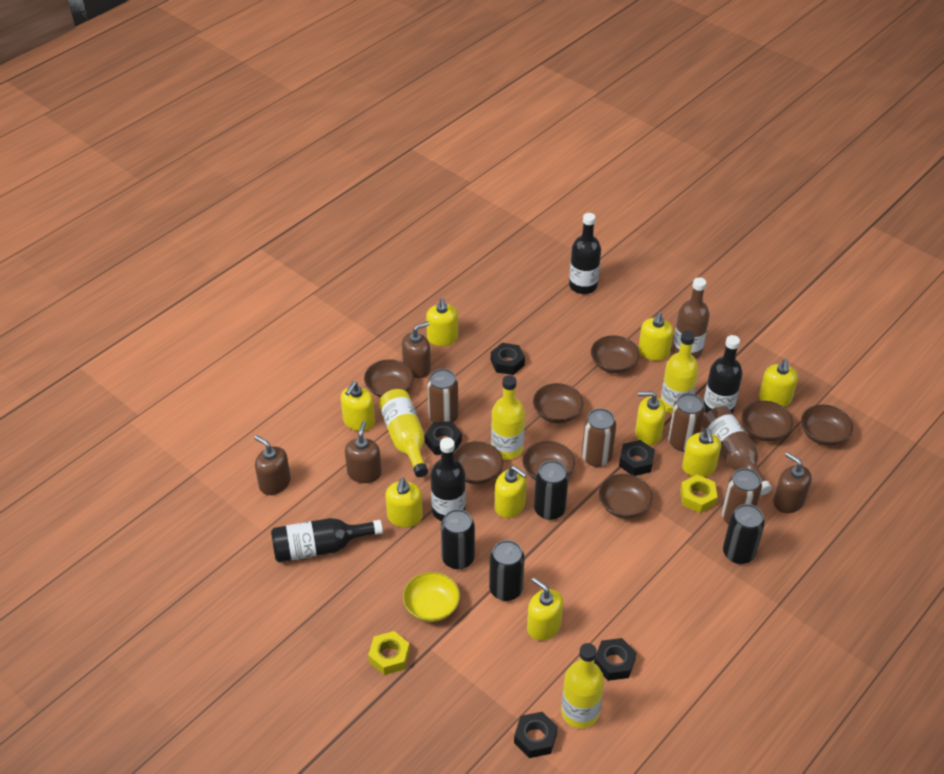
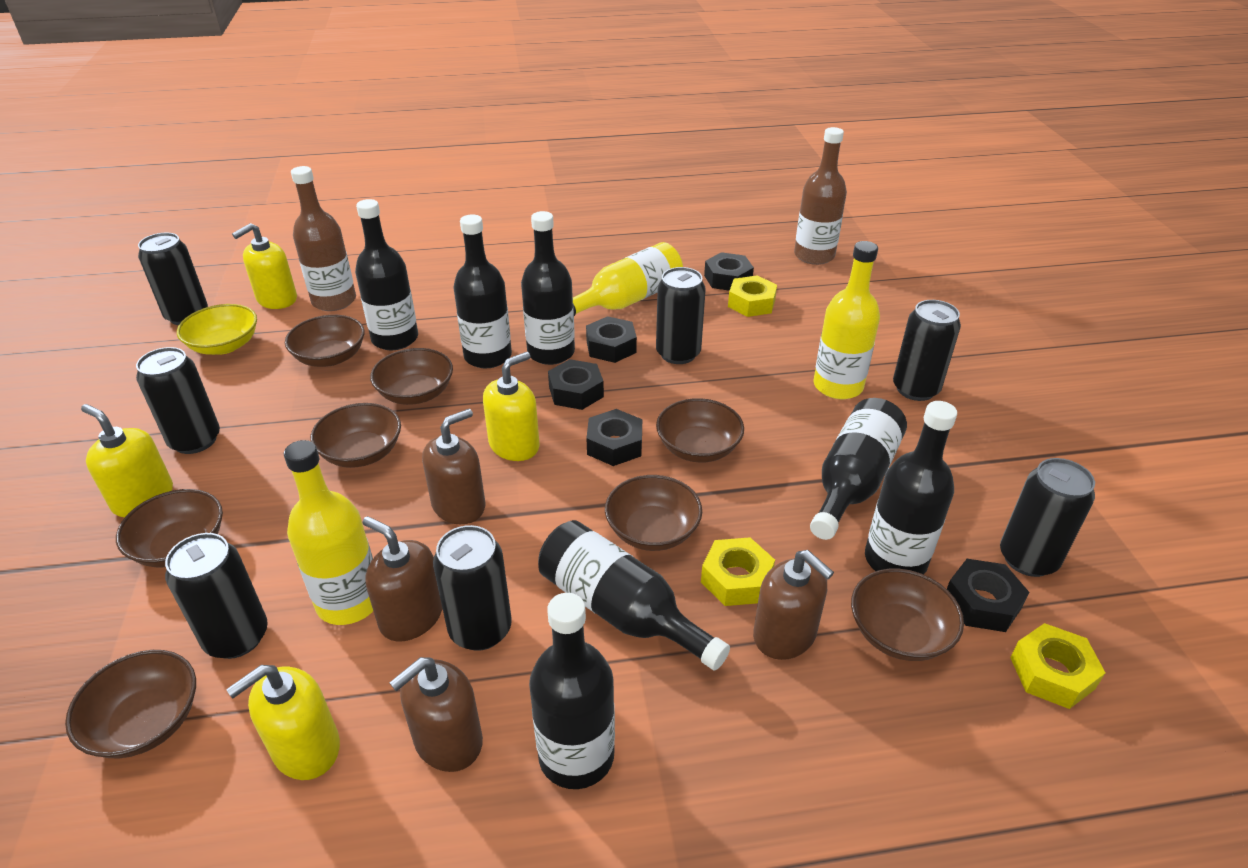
black bottle: 4 -> 7
black can: 4 -> 7
brown can: 4 -> 0
yellow bottle: 4 -> 3
yellow nut: 2 -> 3
yellow soap dispenser: 9 -> 4

